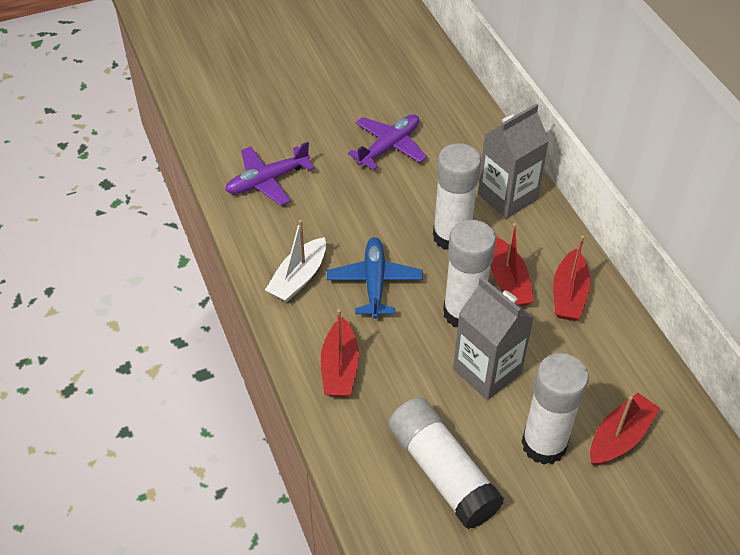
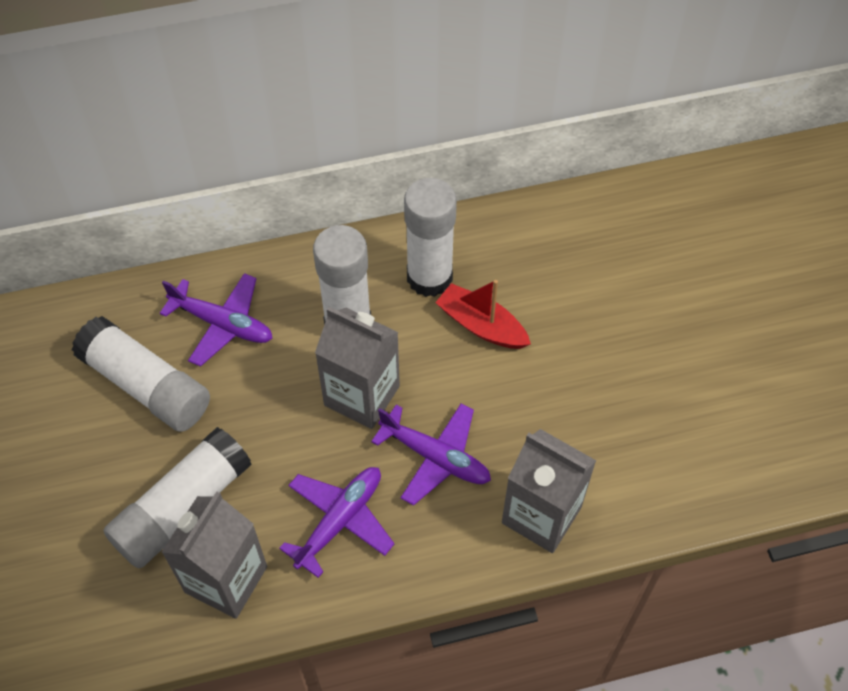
blue plane: 1 -> 0
grey carton: 2 -> 3
purple plane: 2 -> 3
red boat: 4 -> 1
white boat: 1 -> 0

